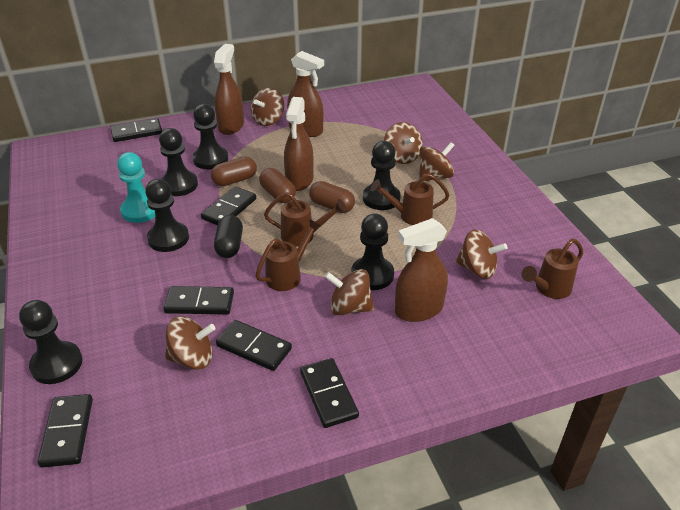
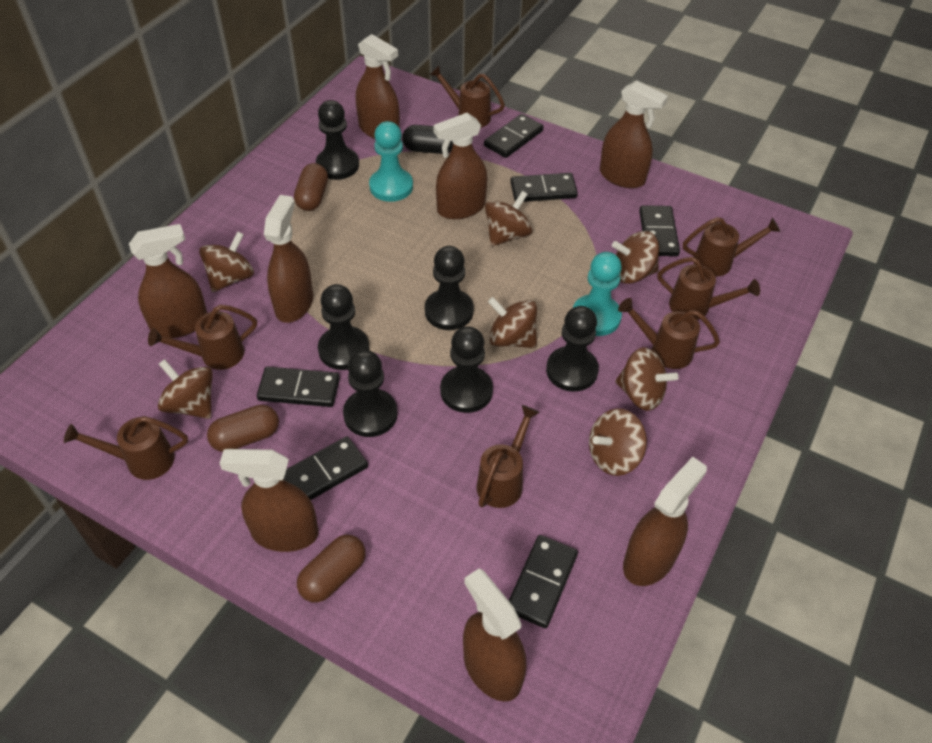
brown spinning top: 6 -> 7
brown spray bottle: 4 -> 8
brown watering can: 4 -> 7
turquoise pawn: 1 -> 2

